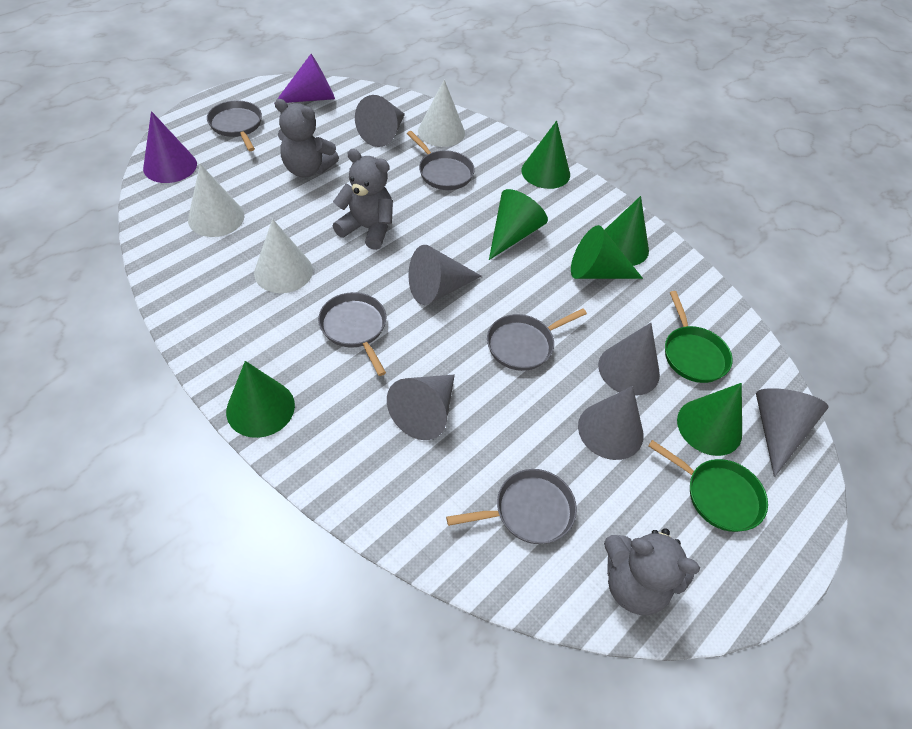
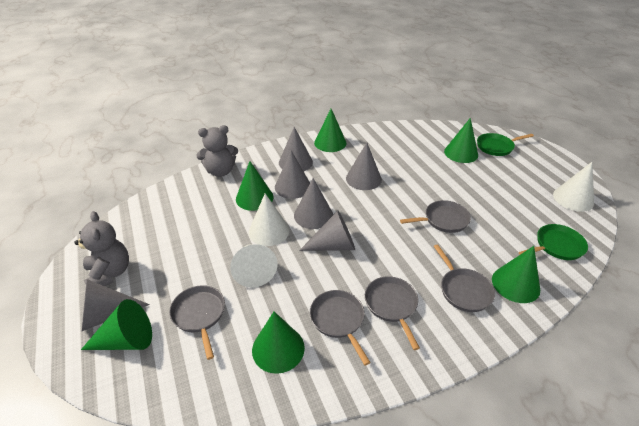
grey teddy bear: 3 -> 2
purple cone: 2 -> 0

